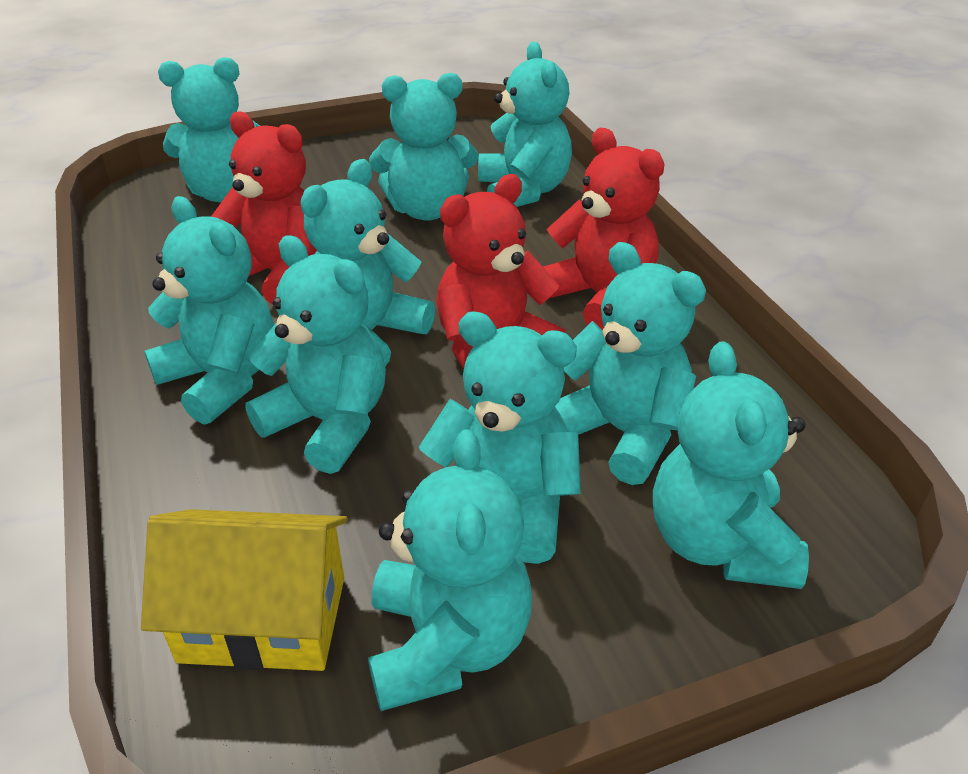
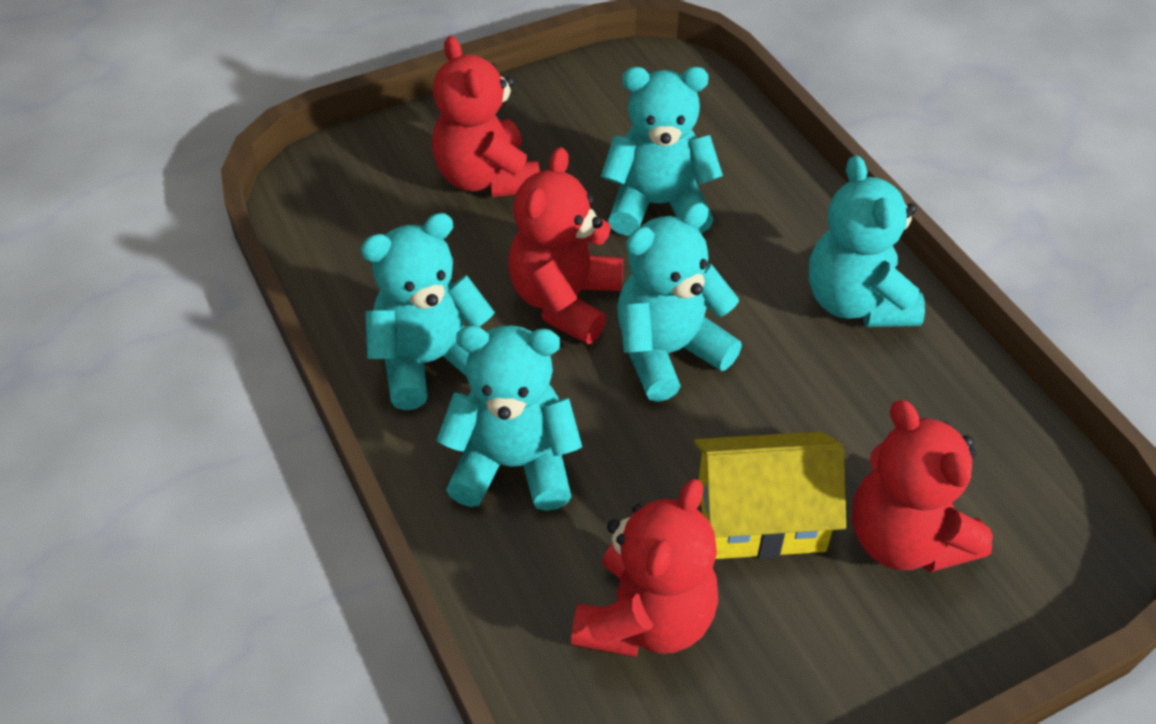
red teddy bear: 3 -> 4
turquoise teddy bear: 10 -> 5

